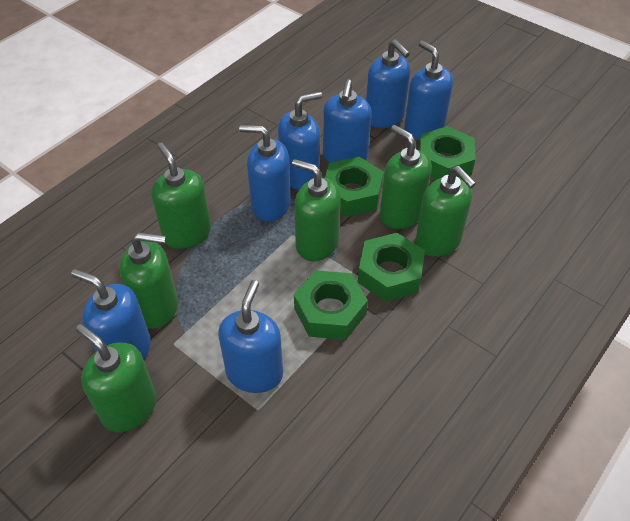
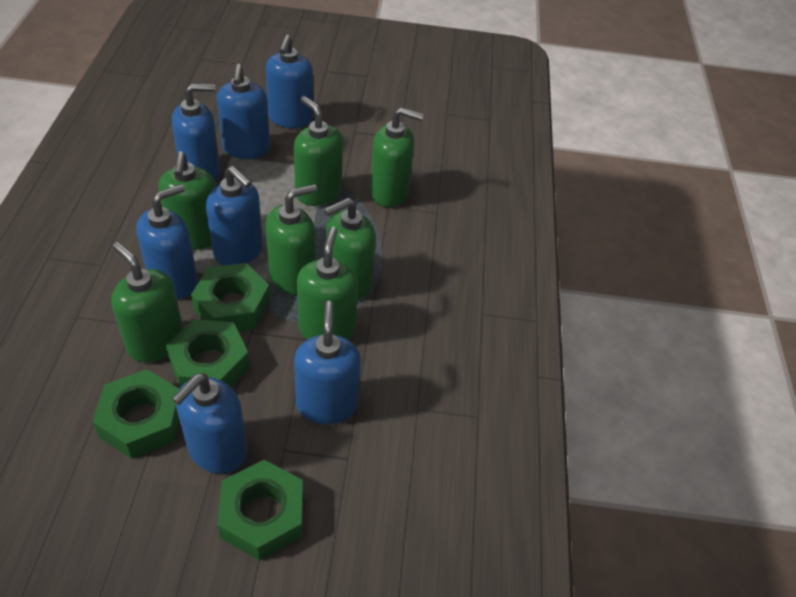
green soap dispenser: 6 -> 7

